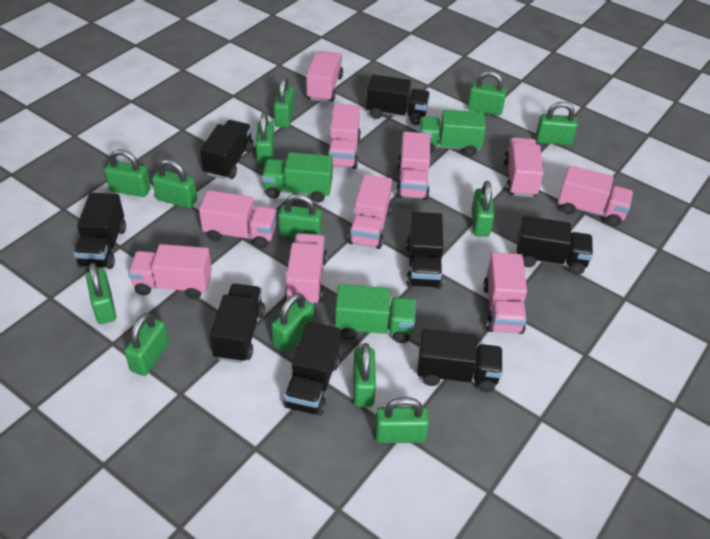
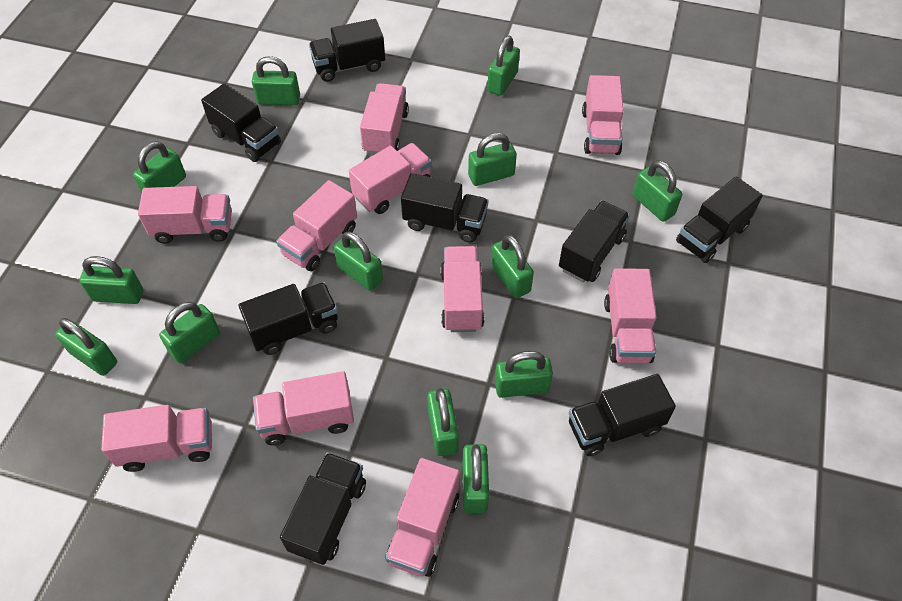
green truck: 3 -> 0

